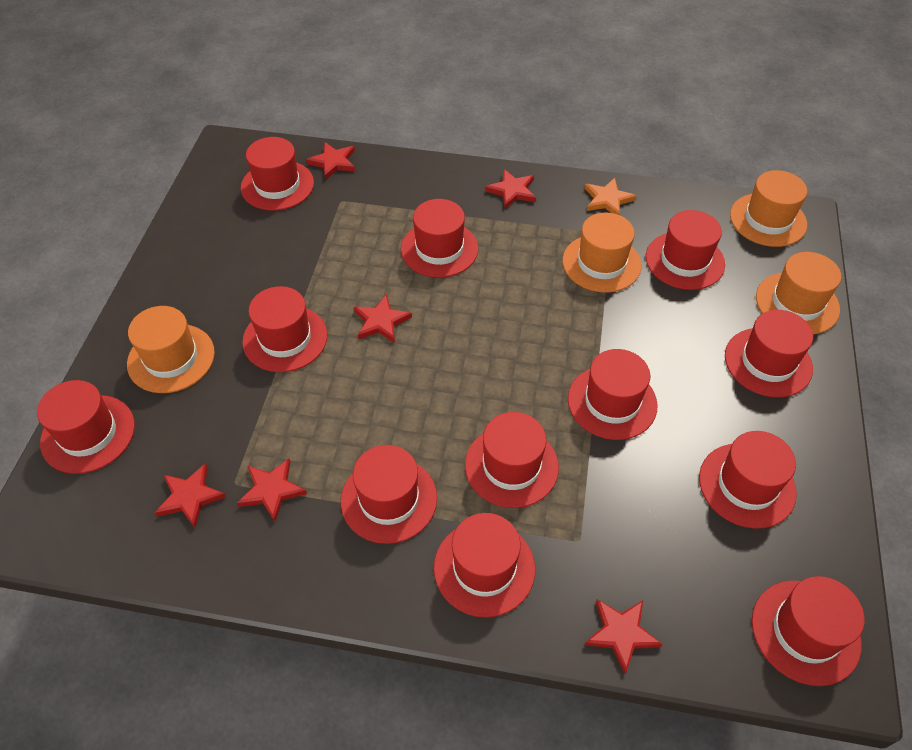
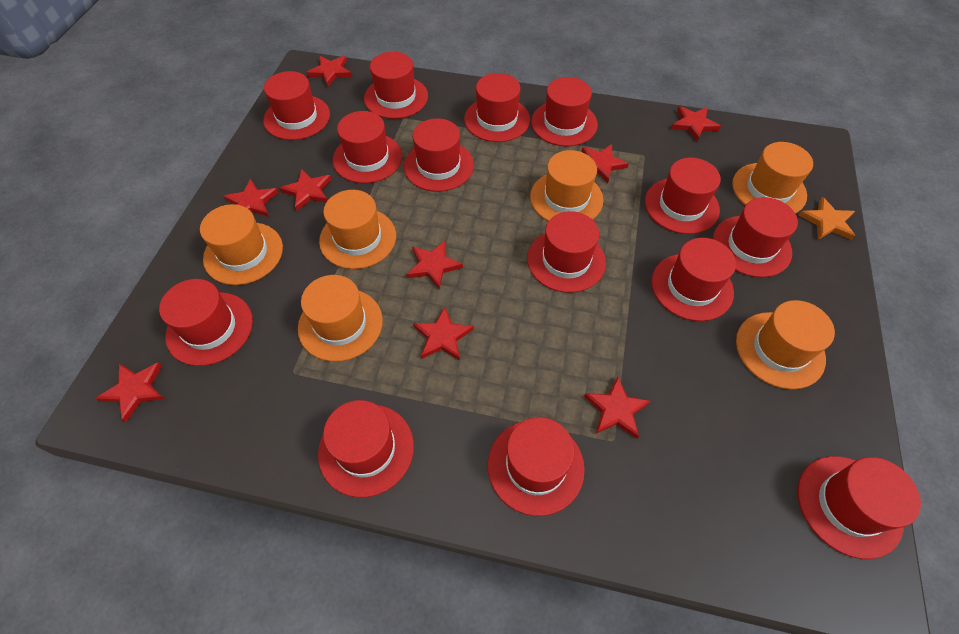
orange hat: 4 -> 6
red hat: 12 -> 14
red star: 6 -> 9

